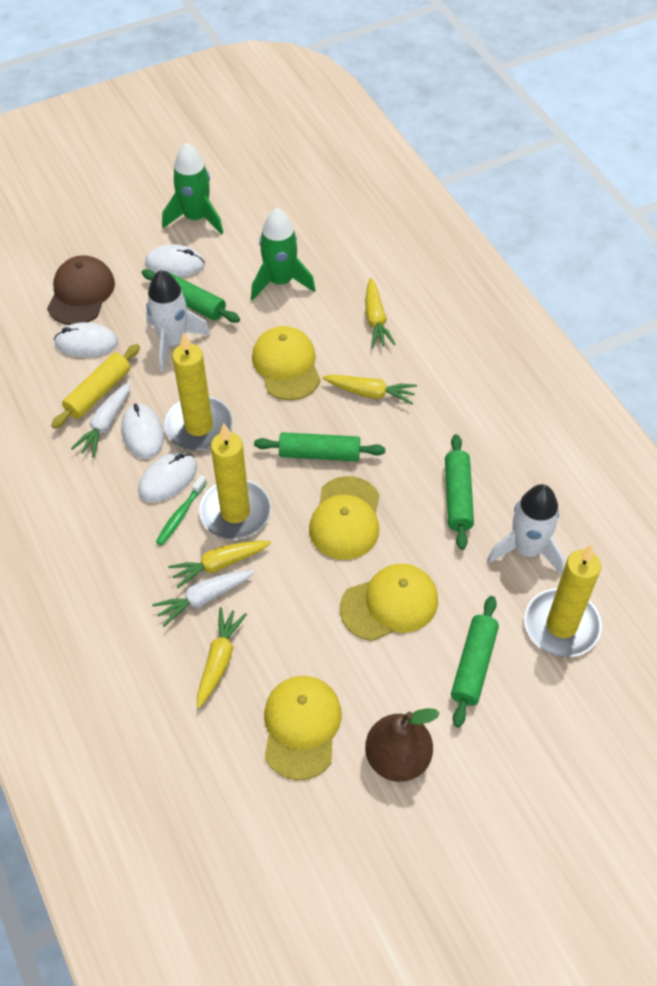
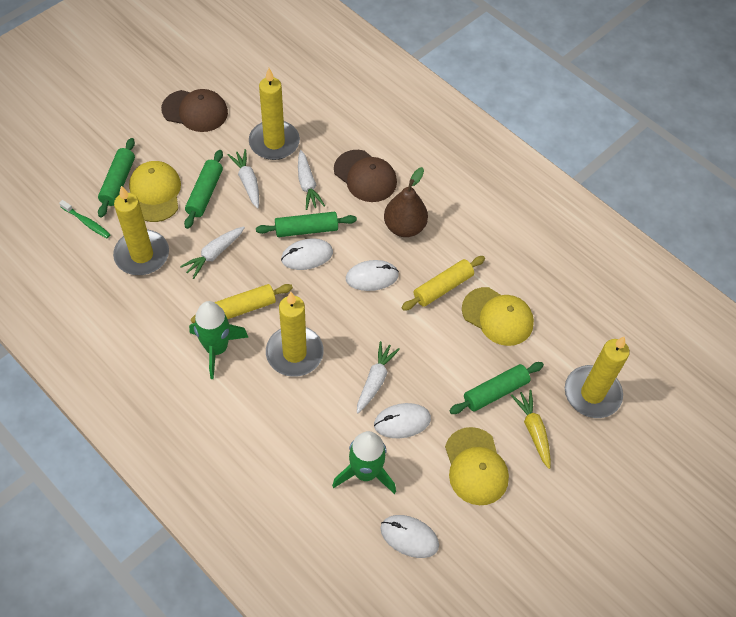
brown cap: 1 -> 2
white carrot: 2 -> 4
white rocket: 2 -> 0
yellow candle: 3 -> 4
yellow cap: 4 -> 3
yellow carrot: 4 -> 1
yellow rolling pin: 1 -> 2

